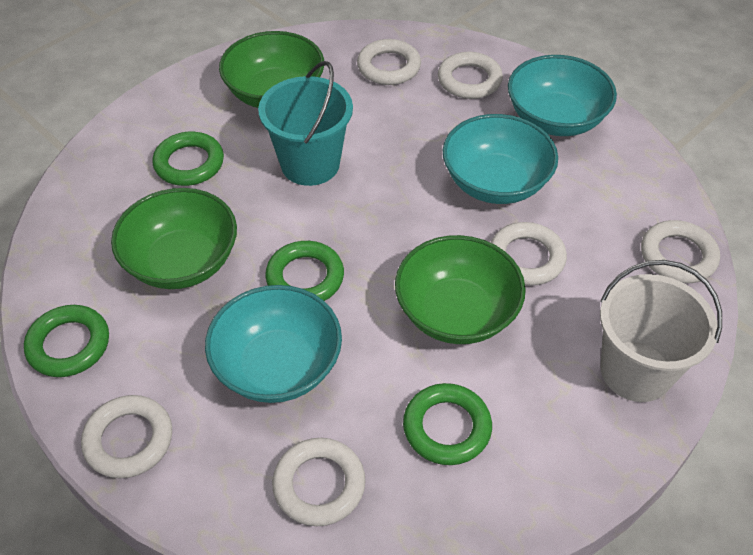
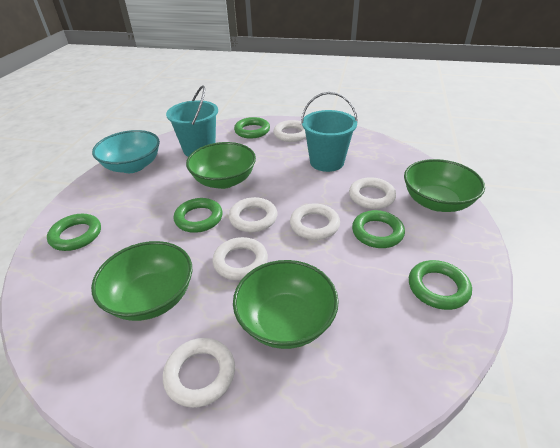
green bowl: 3 -> 4
green ring: 4 -> 5
turquoise bowl: 3 -> 1
turquoise bucket: 1 -> 2
white bucket: 1 -> 0

